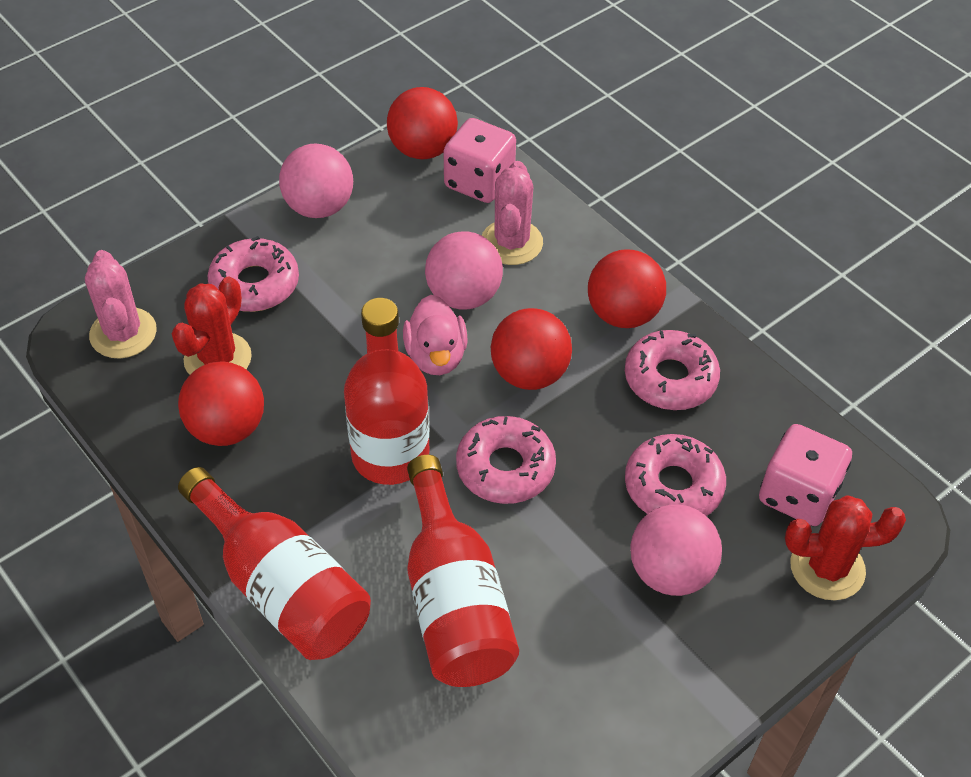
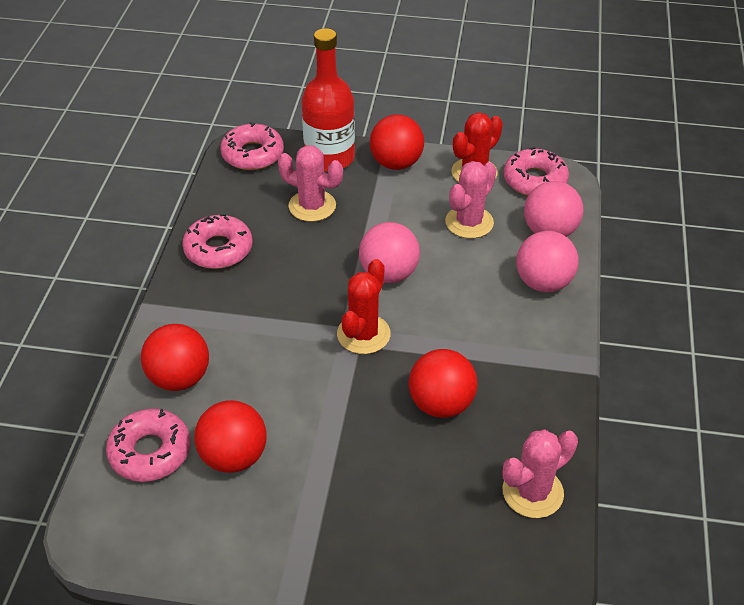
pink cactus: 2 -> 3
pink dice: 2 -> 0
pink duck: 1 -> 0
red bottle: 3 -> 1

